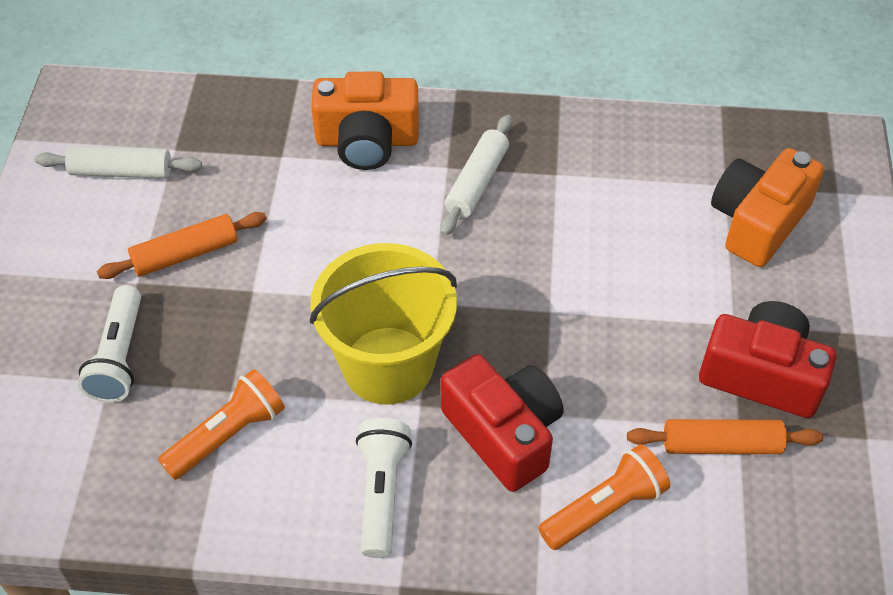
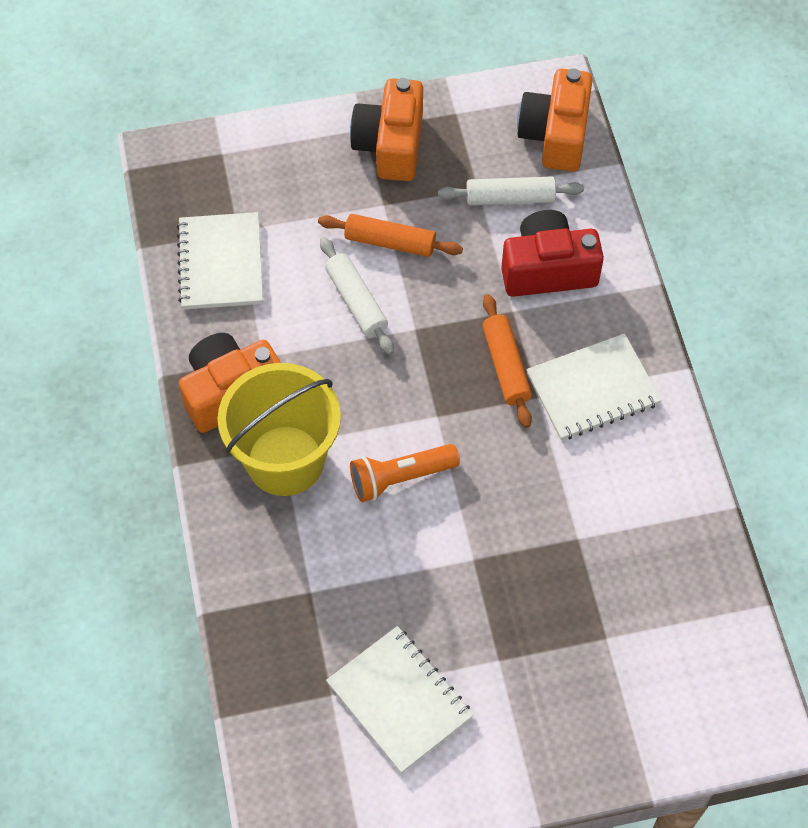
orange camera: 2 -> 3
orange flashlight: 2 -> 1
red camera: 2 -> 1
white flashlight: 2 -> 0
white notebook: 0 -> 3

